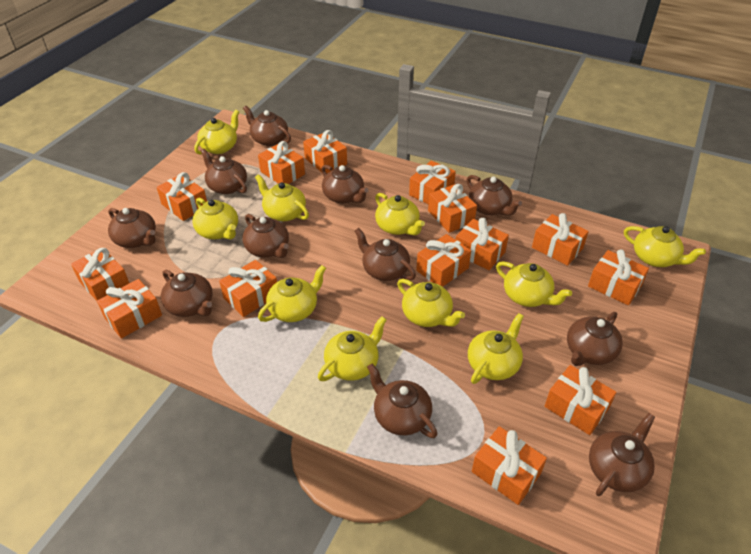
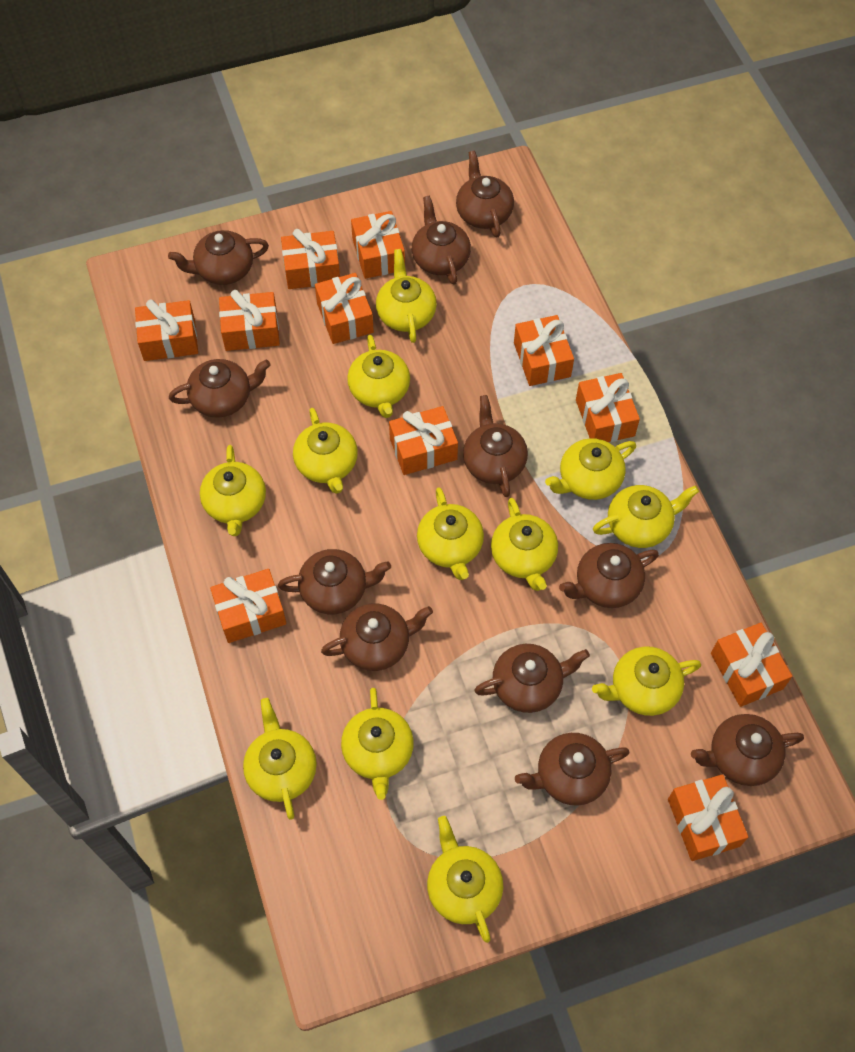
orange gift: 14 -> 11
yellow teapot: 10 -> 12

